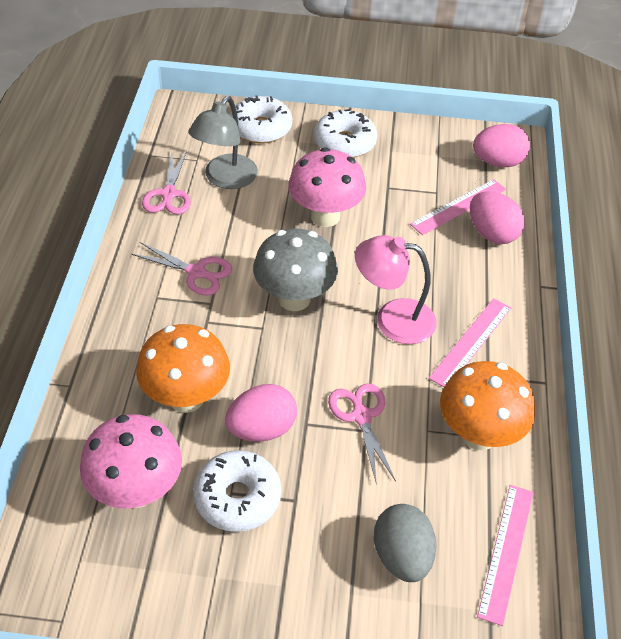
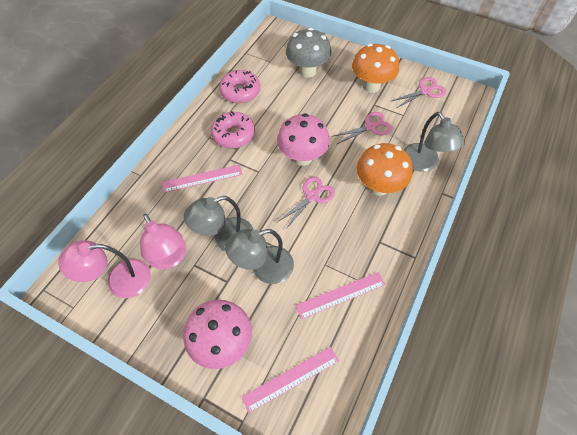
grey egg: 1 -> 0
grey lamp: 1 -> 3
pink donut: 0 -> 2
pink egg: 3 -> 0
pink lamp: 1 -> 2
white donut: 3 -> 0

